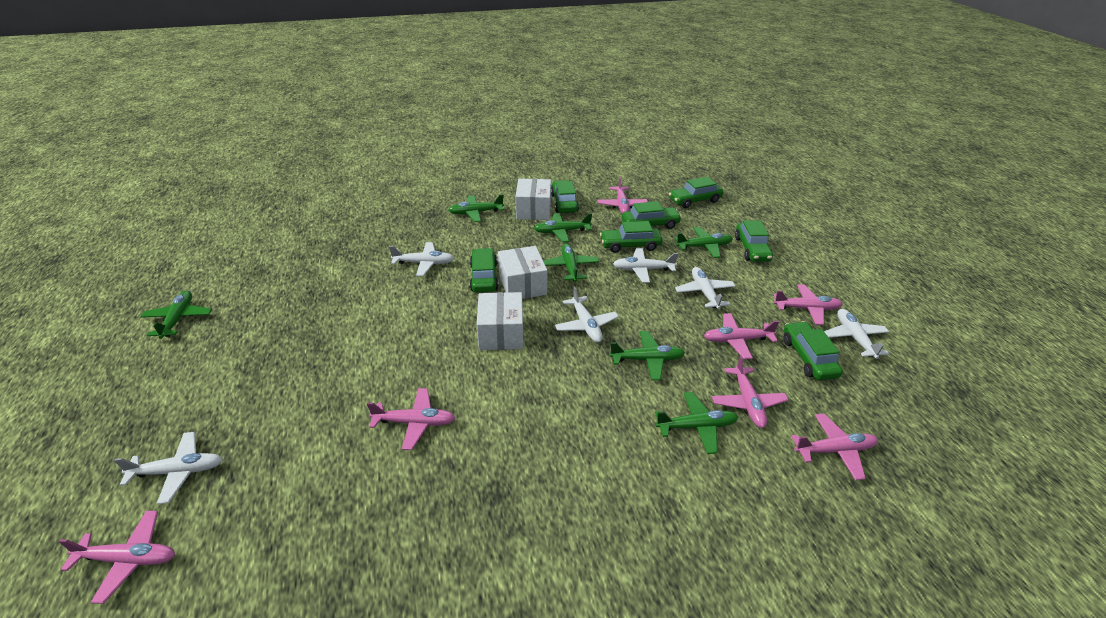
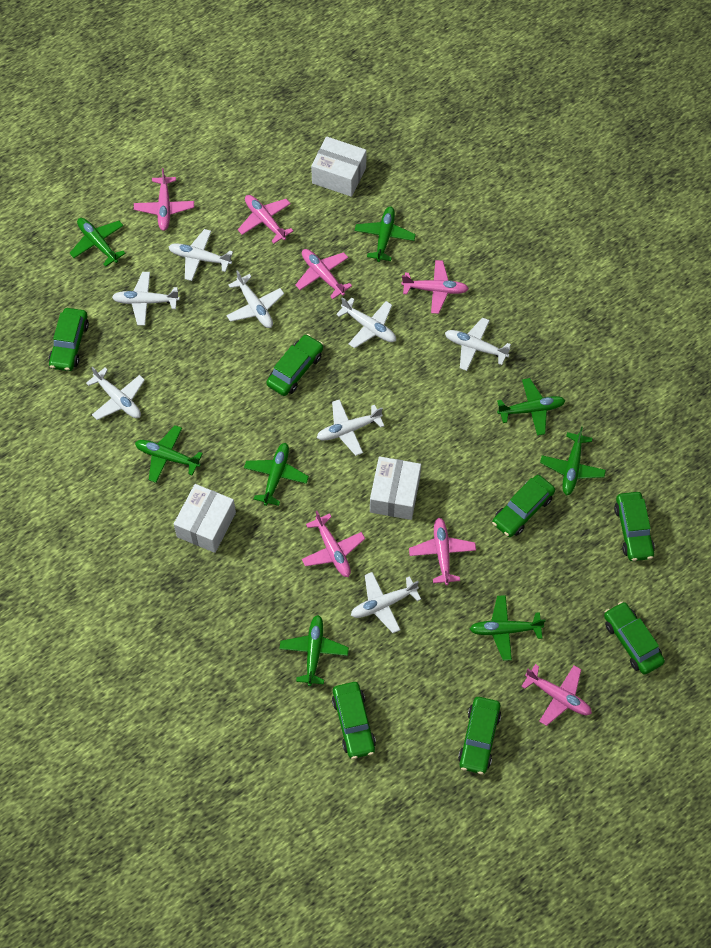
green plane: 7 -> 8
white plane: 6 -> 8

